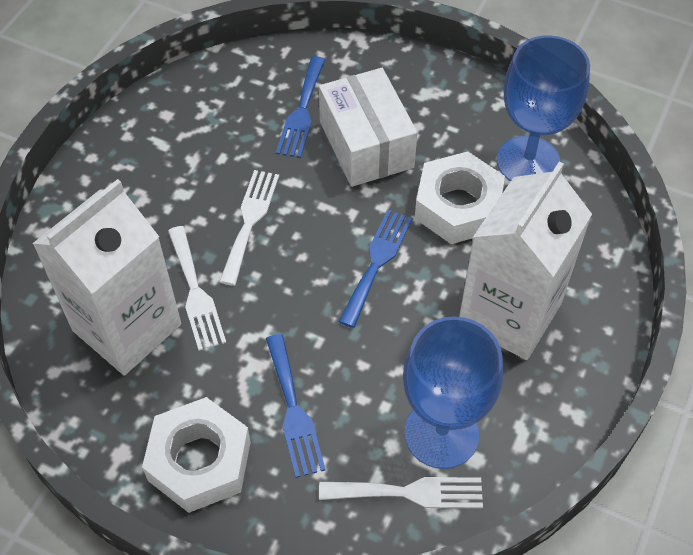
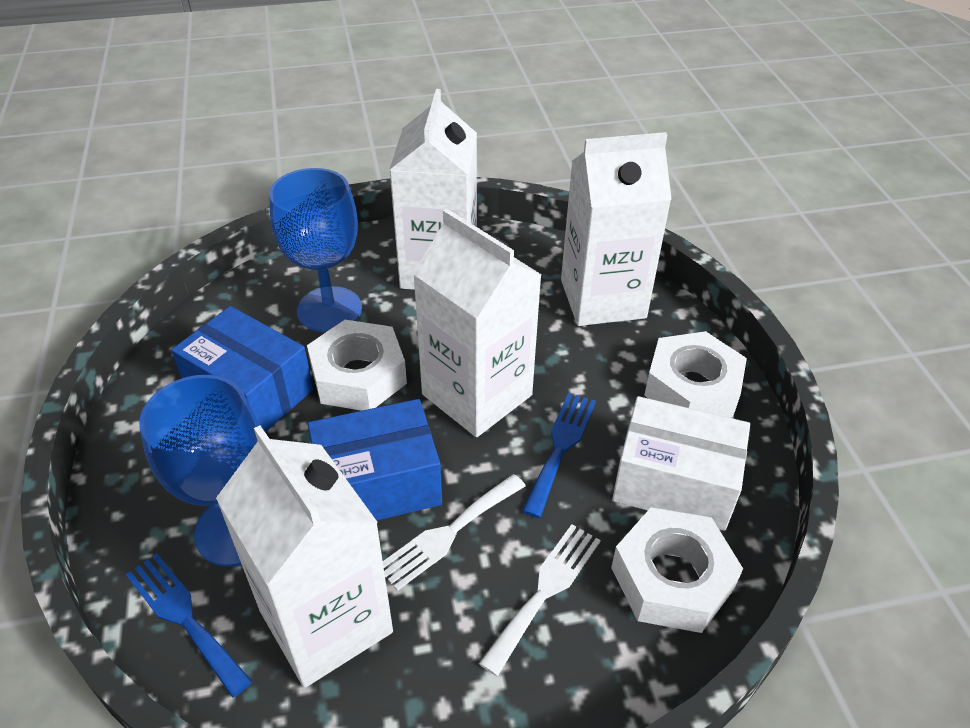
blue box: 0 -> 2
blue fork: 3 -> 2
white carton: 2 -> 4
white fork: 3 -> 2
white nut: 2 -> 3

